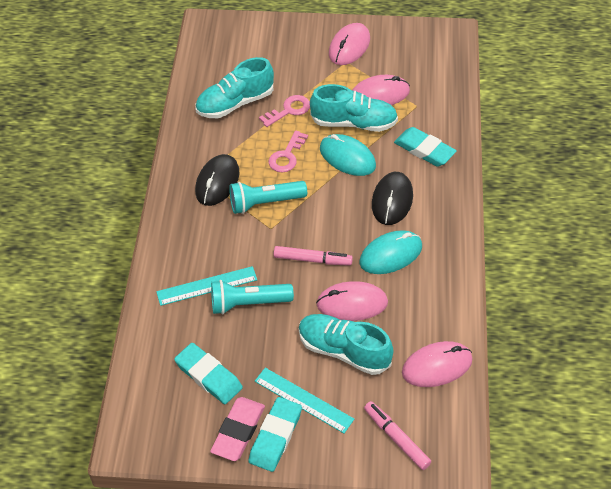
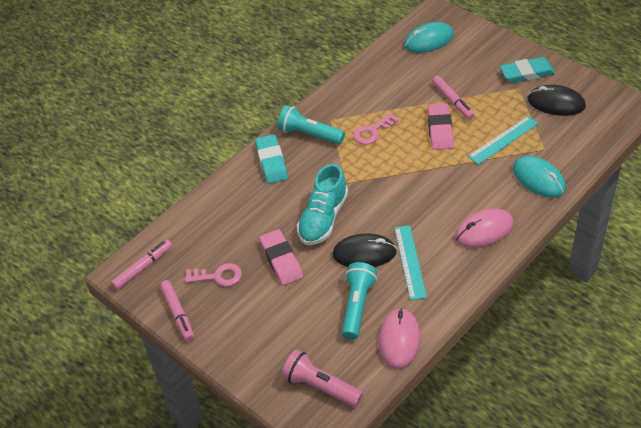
pink eraser: 1 -> 2
pink flashlight: 0 -> 1
pink marker: 2 -> 3
pink mouse: 4 -> 2
turquoise eraser: 3 -> 2
turquoise shoe: 3 -> 1

